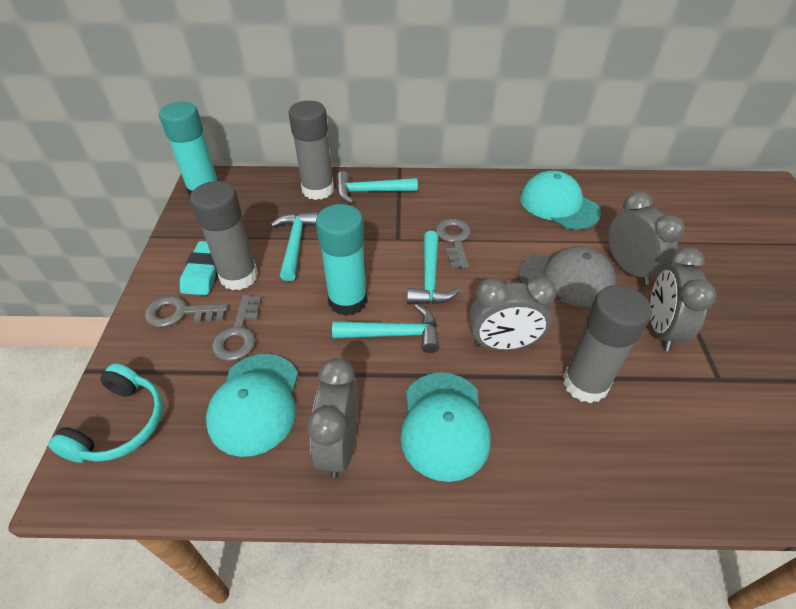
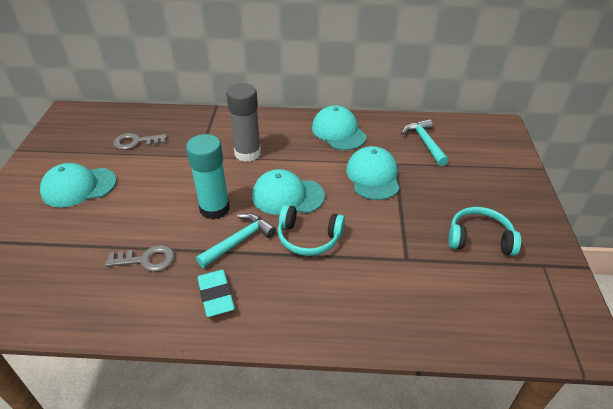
grey cap: 1 -> 0
grey clock: 4 -> 0
grey glue stick: 3 -> 1
grey key: 3 -> 2
turquoise cap: 3 -> 4
turquoise glue stick: 2 -> 1
turquoise hammer: 4 -> 2
turquoise headphones: 1 -> 2

